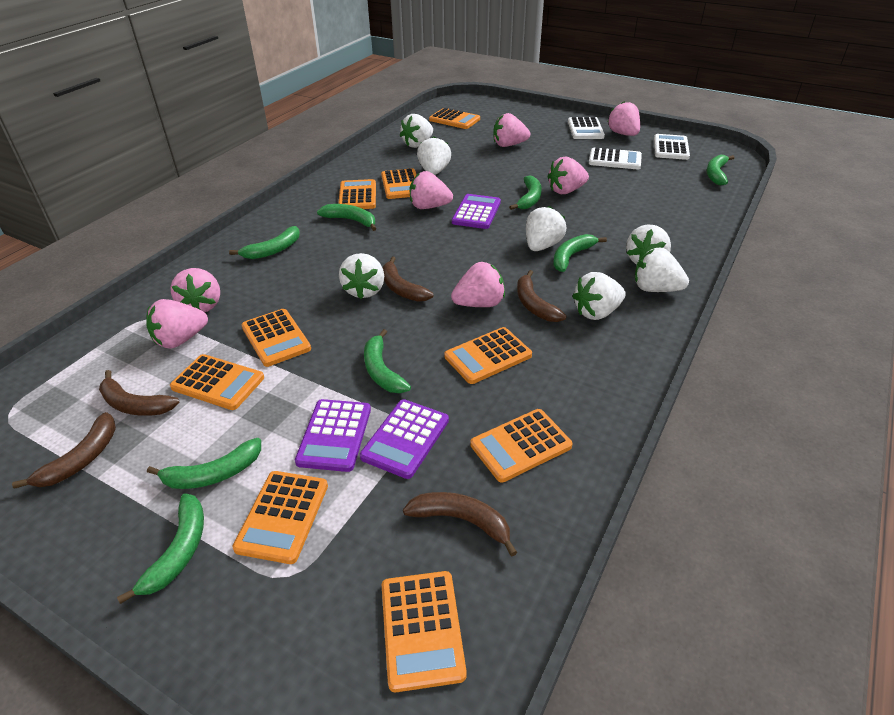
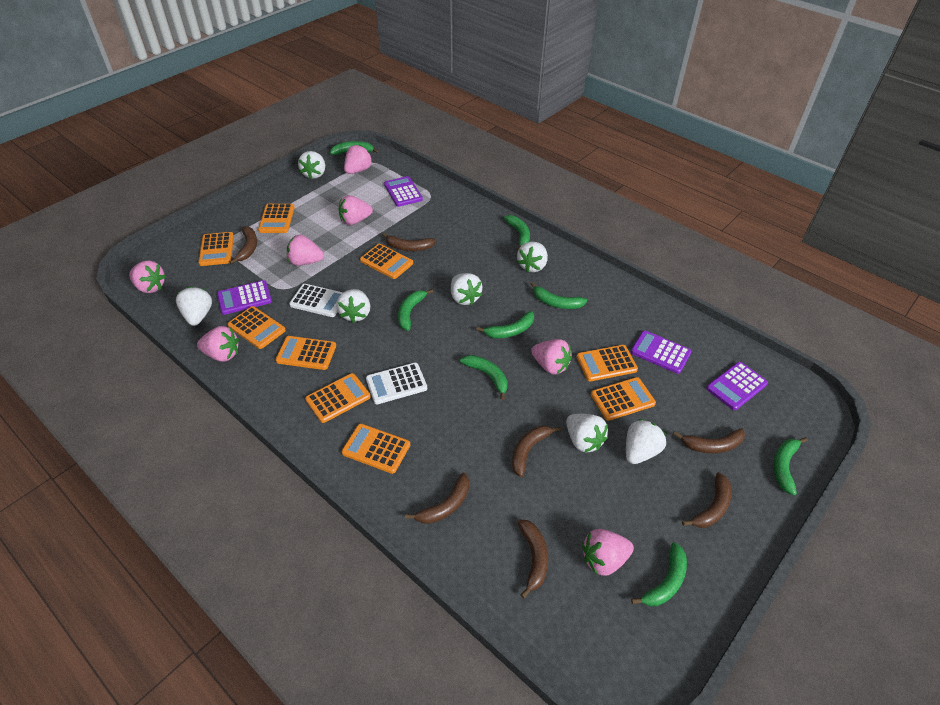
brown banana: 5 -> 7
purple calculator: 3 -> 4
white calculator: 3 -> 2

